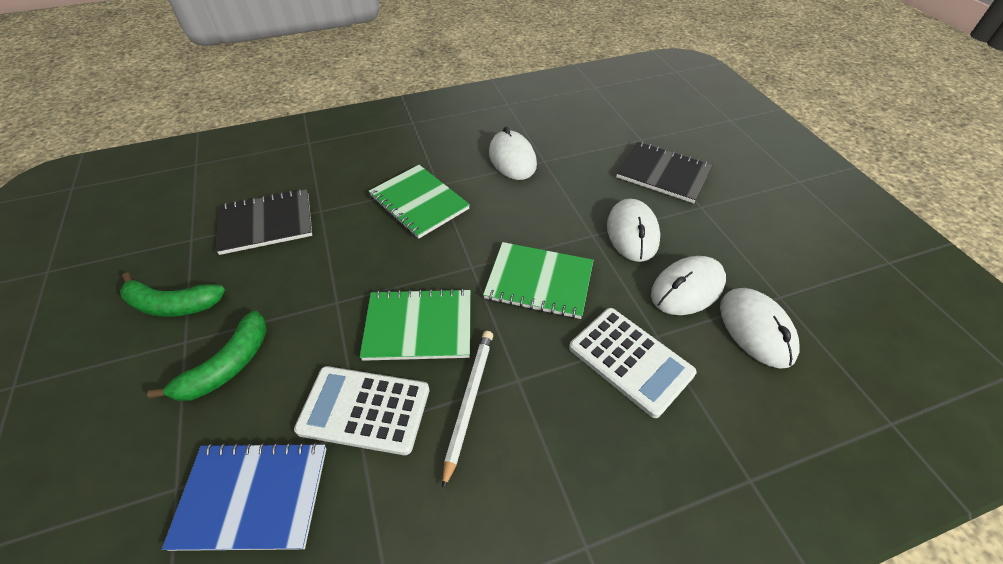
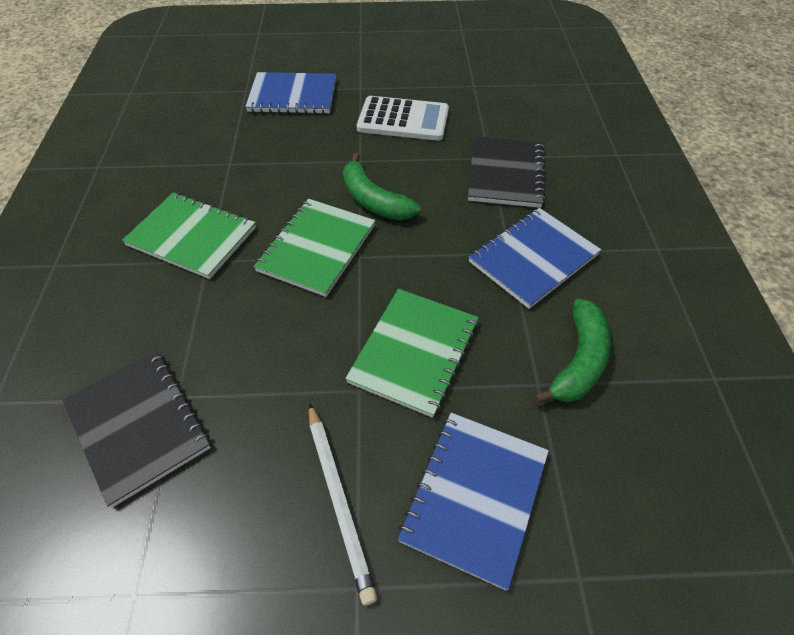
blue notebook: 1 -> 3
white calculator: 2 -> 1
white mouse: 4 -> 0

